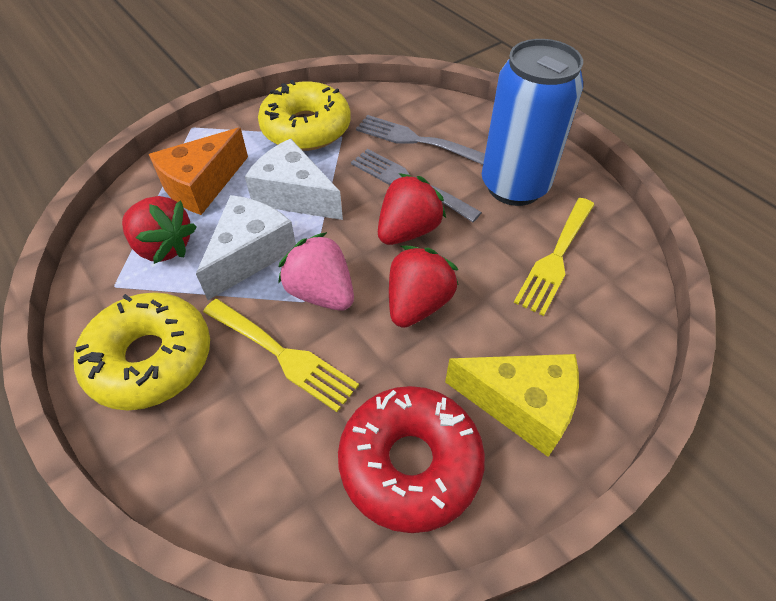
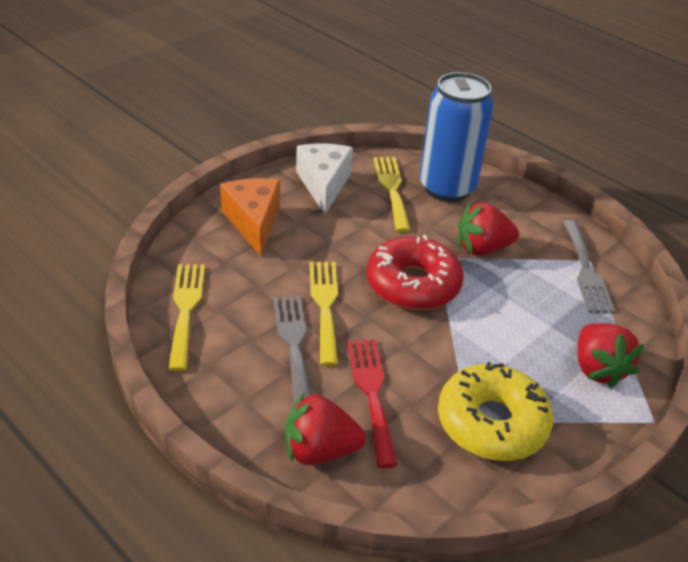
pink strawberry: 1 -> 0
red fork: 0 -> 1
white cheese: 2 -> 1
yellow cheese: 1 -> 0
yellow donut: 2 -> 1
yellow fork: 2 -> 3

